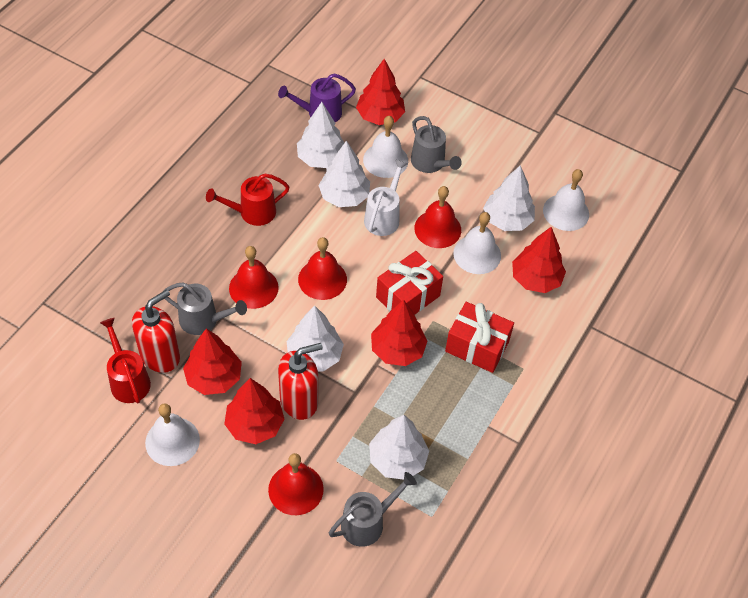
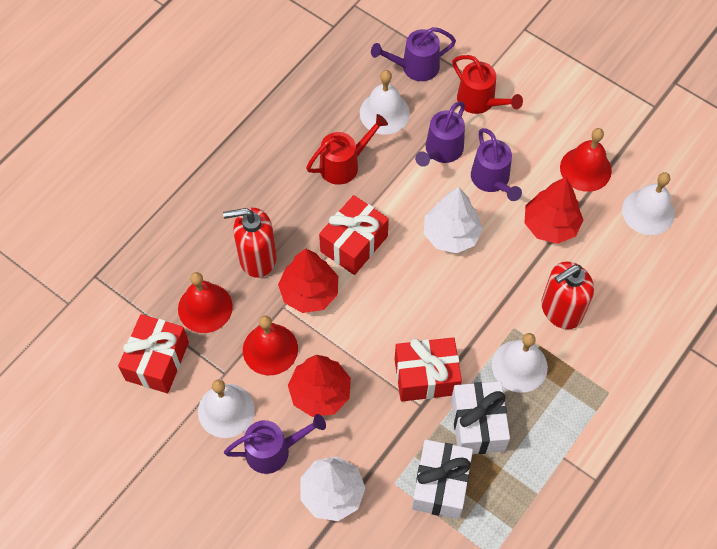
grey watering can: 3 -> 0
purple watering can: 1 -> 4
red bell: 4 -> 3
red gift: 2 -> 3
red tree: 5 -> 3
white gift: 0 -> 2
white tree: 5 -> 2
white watering can: 1 -> 0

